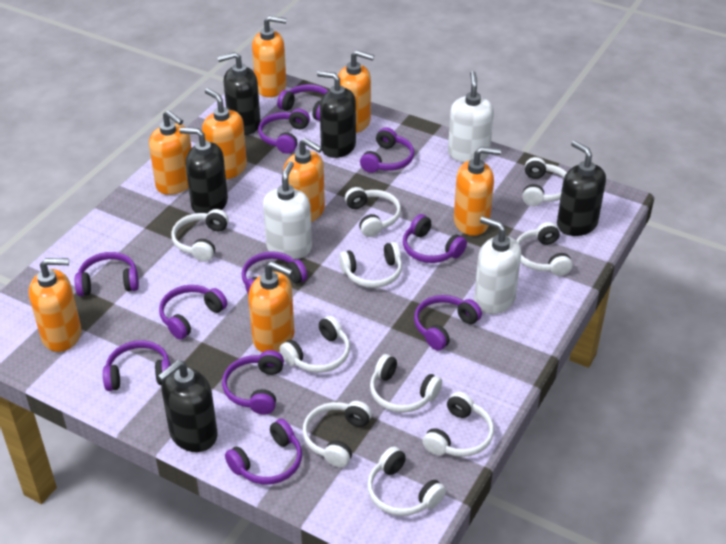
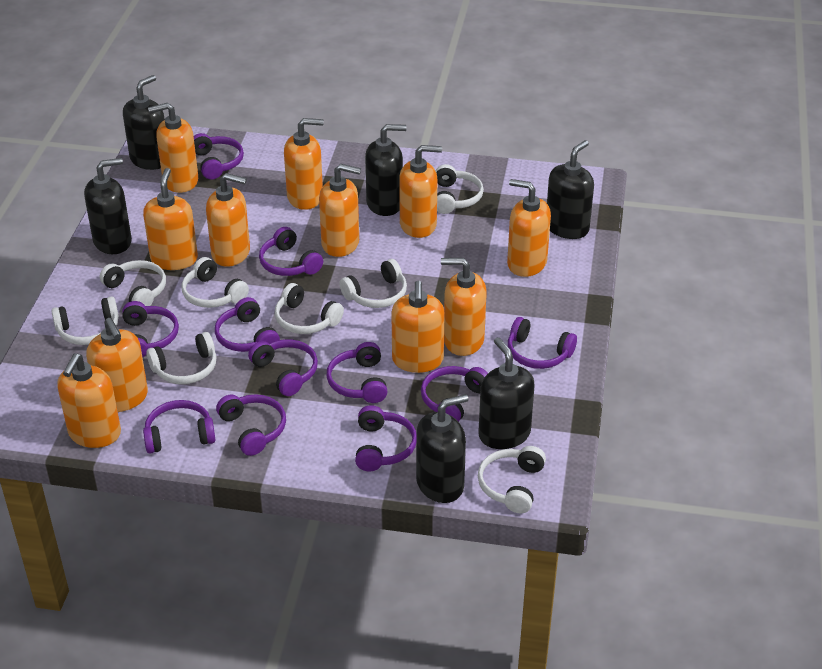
black soap dispenser: 5 -> 6
orange soap dispenser: 8 -> 11
white headphones: 10 -> 8
white soap dispenser: 3 -> 0

